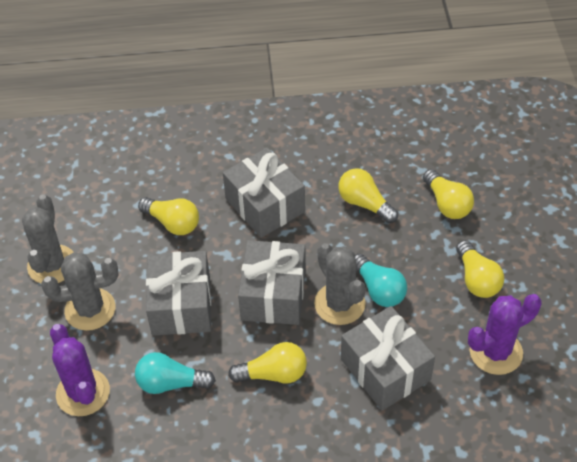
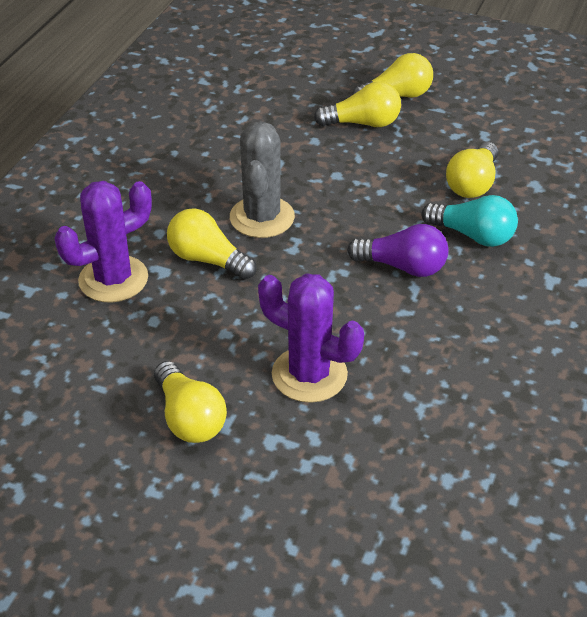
grey cactus: 3 -> 1
grey gift: 4 -> 0
purple light bulb: 0 -> 1
turquoise light bulb: 2 -> 1

